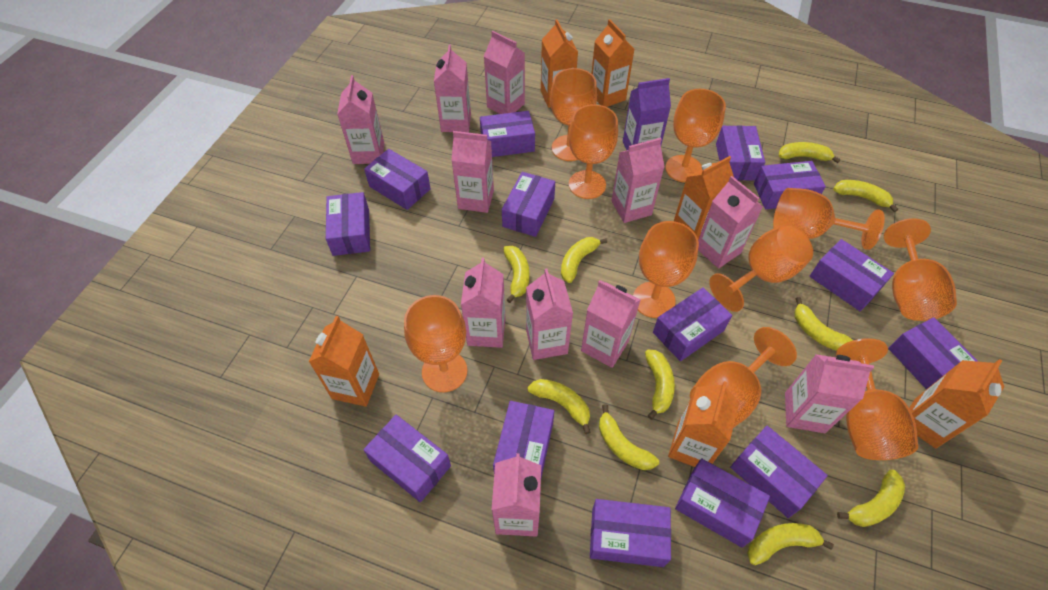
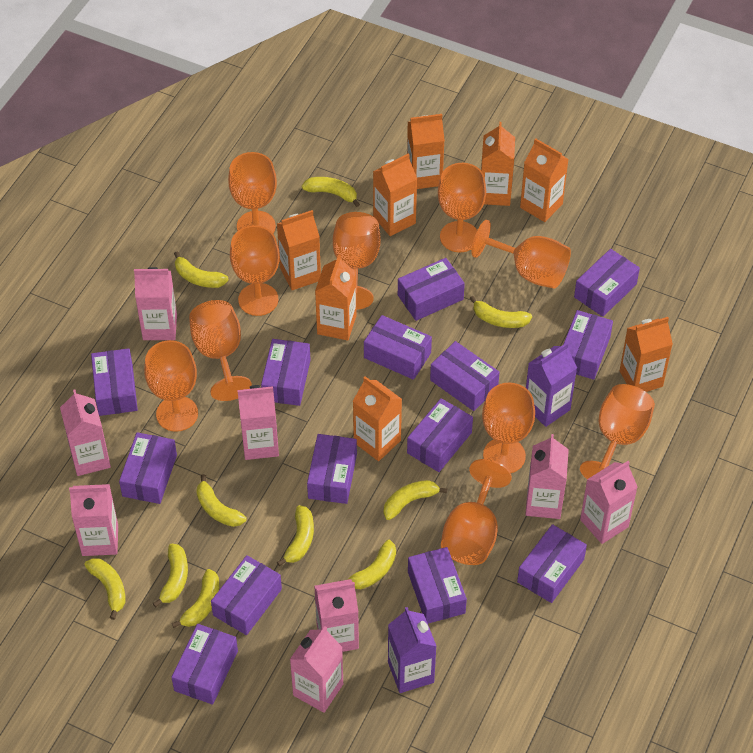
orange carton: 6 -> 8
pink carton: 11 -> 8
purple carton: 1 -> 2

